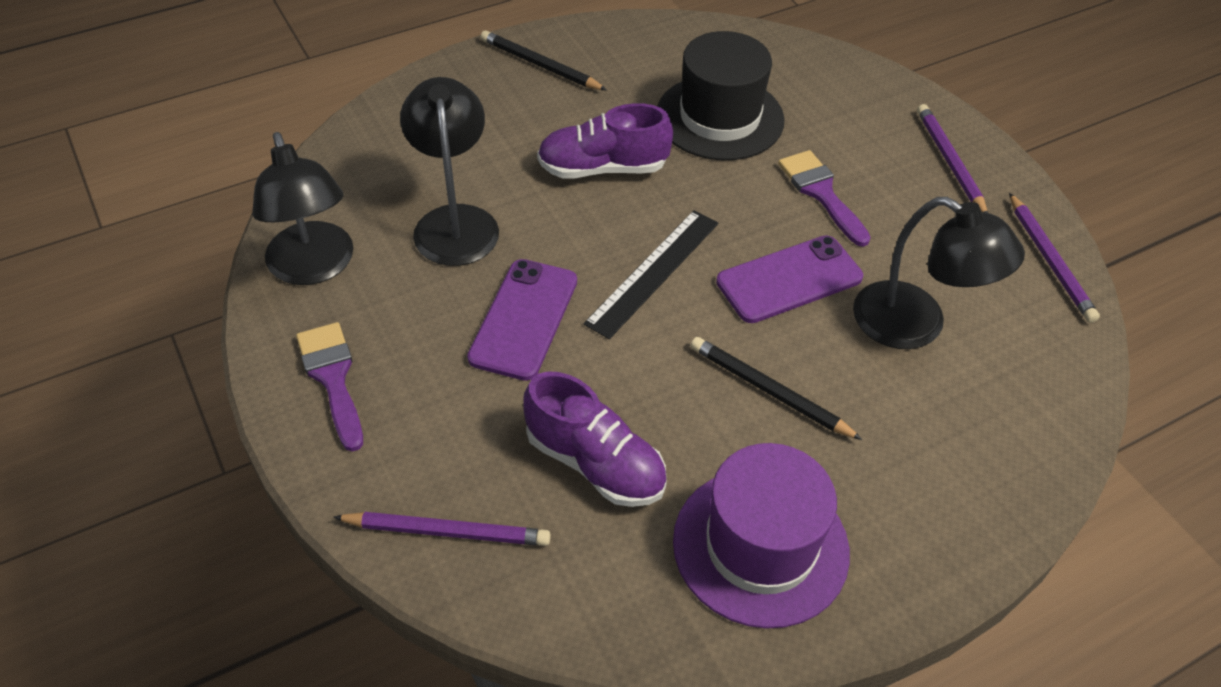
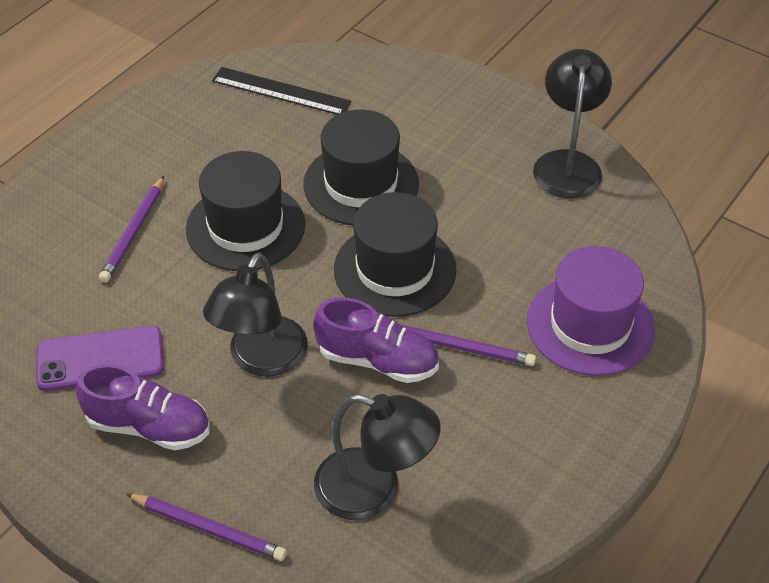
black hat: 1 -> 3
black pencil: 2 -> 0
purple brush: 2 -> 0
purple phone: 2 -> 1

